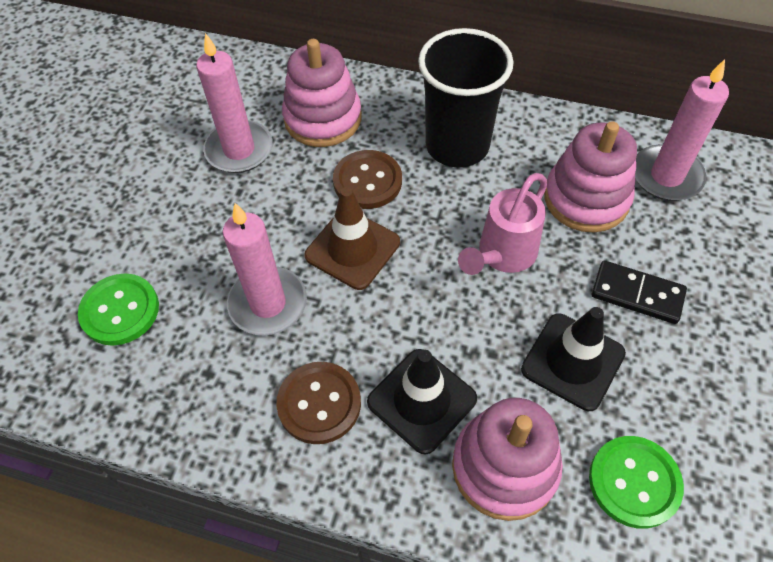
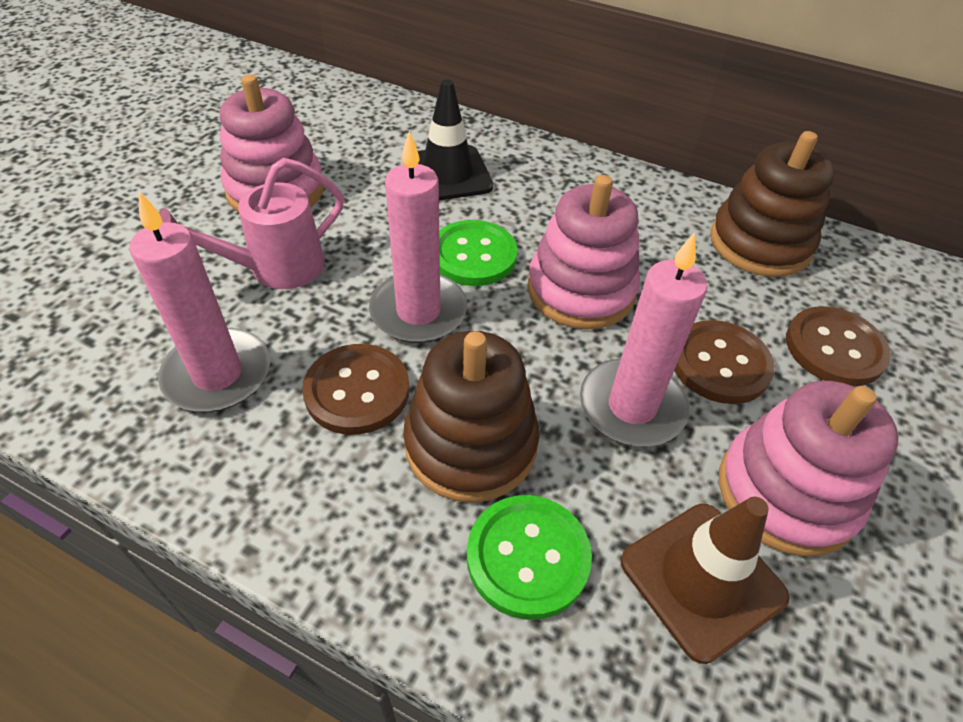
black cup: 1 -> 0
black domino: 1 -> 0
black traffic cone: 2 -> 1
brown button: 2 -> 3
brown stacking toy: 0 -> 2

